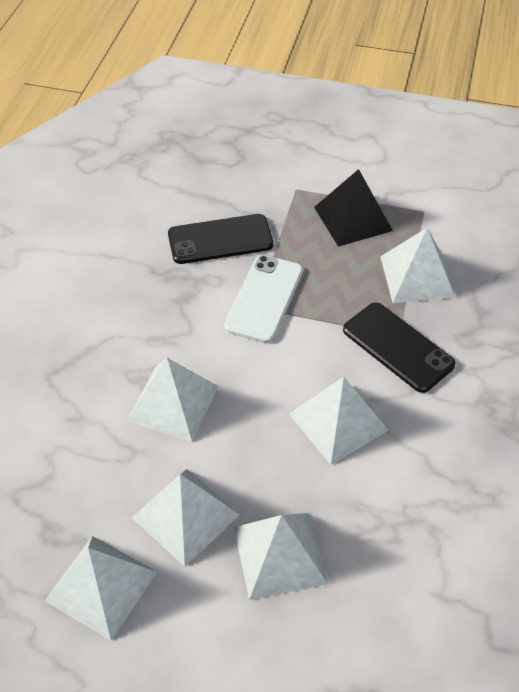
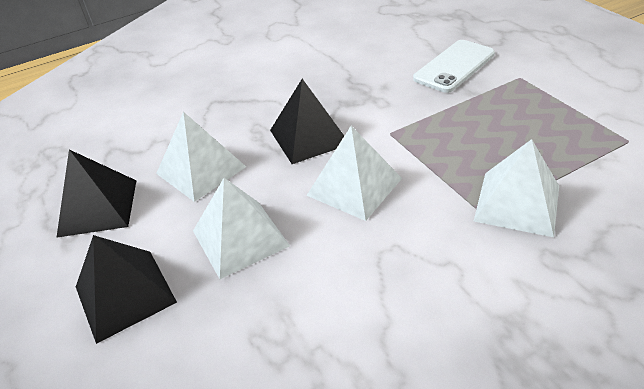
black phone: 2 -> 0
black pyramid: 1 -> 3
white pyramid: 6 -> 4

